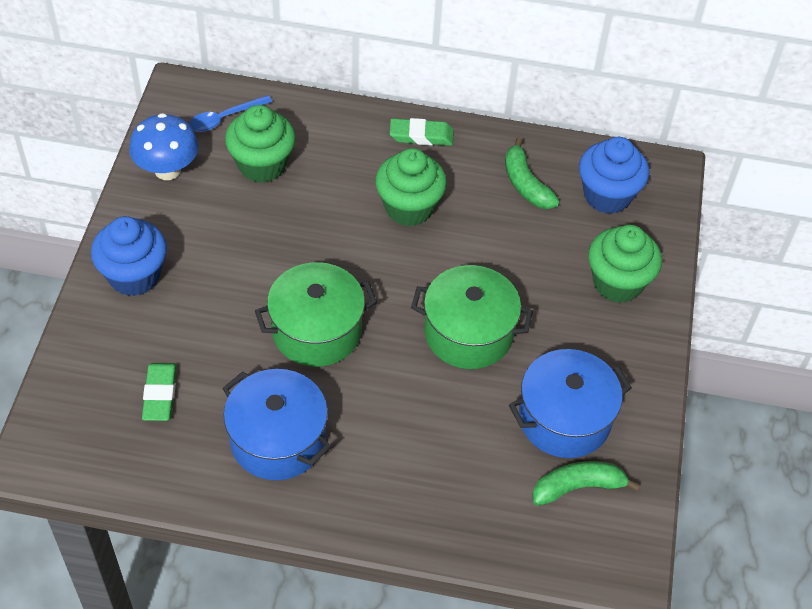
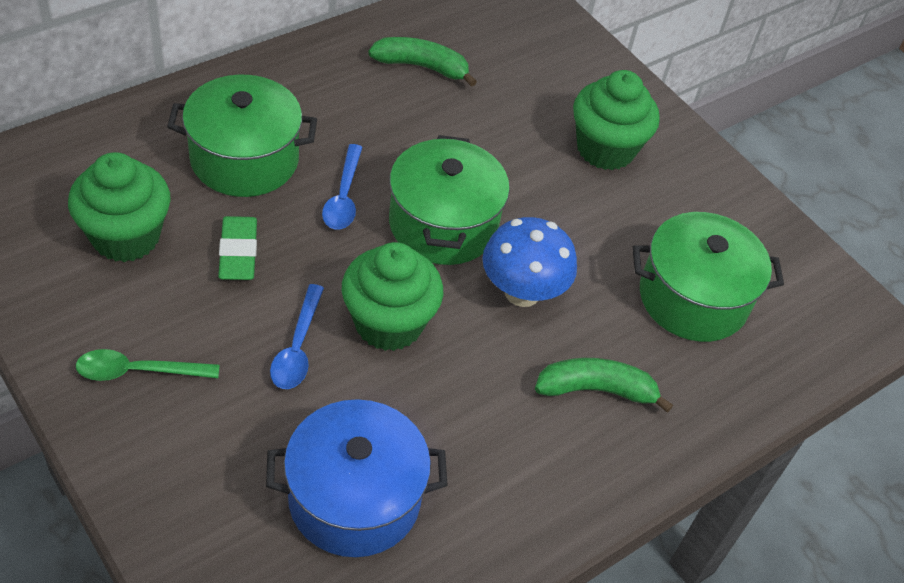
blue cupcake: 2 -> 0
blue pot: 2 -> 1
blue spoon: 1 -> 2
green eraser: 2 -> 1
green pot: 2 -> 3
green spoon: 0 -> 1

